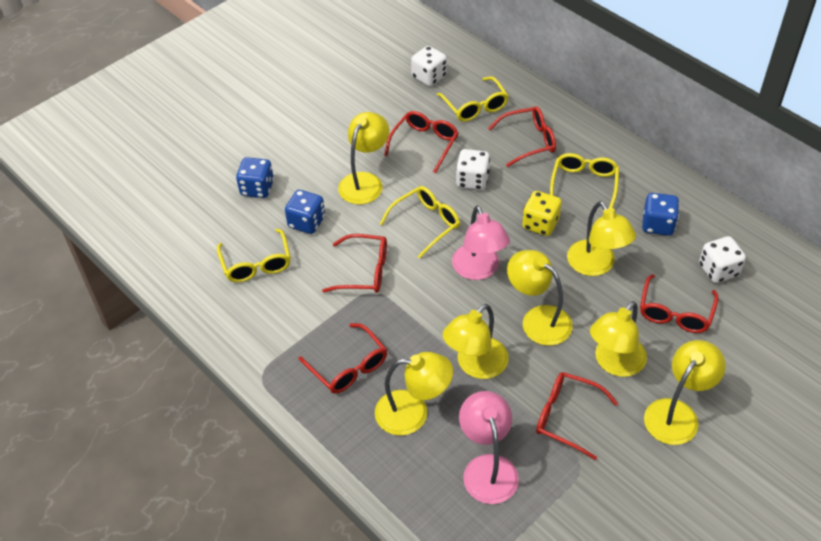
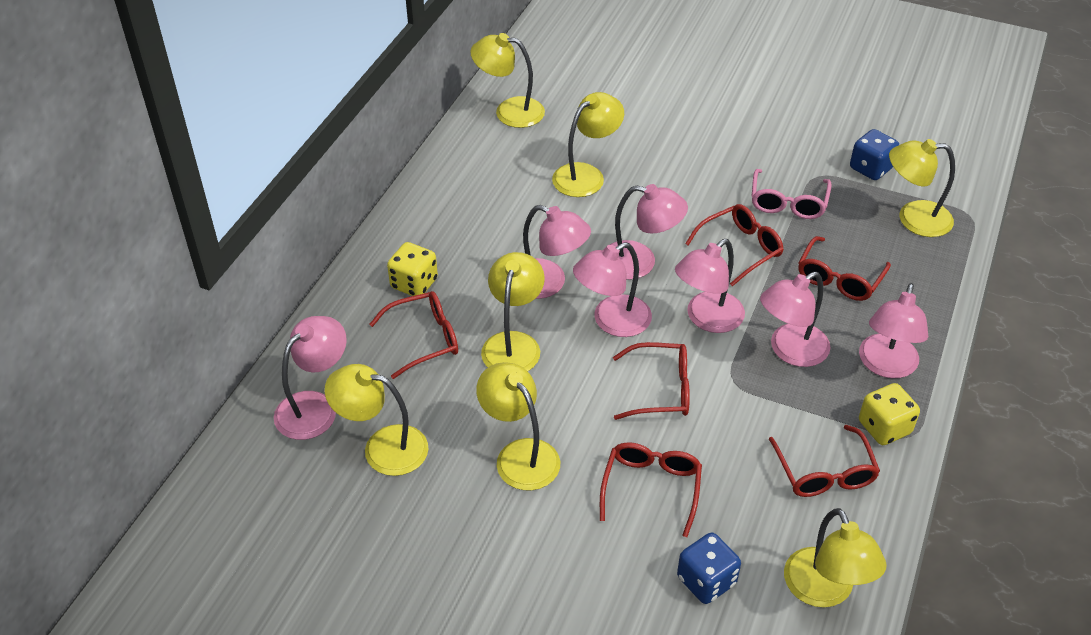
blue dice: 3 -> 2
pink glasses: 0 -> 1
pink lamp: 2 -> 7
white dice: 3 -> 0
yellow dice: 1 -> 2
yellow glasses: 4 -> 0

